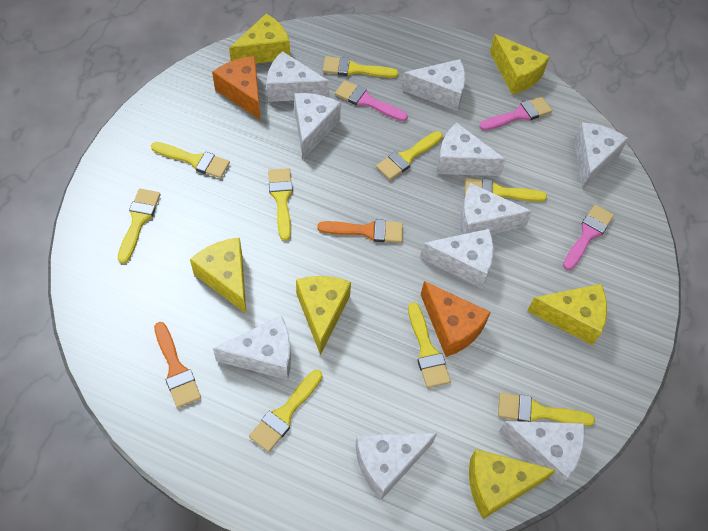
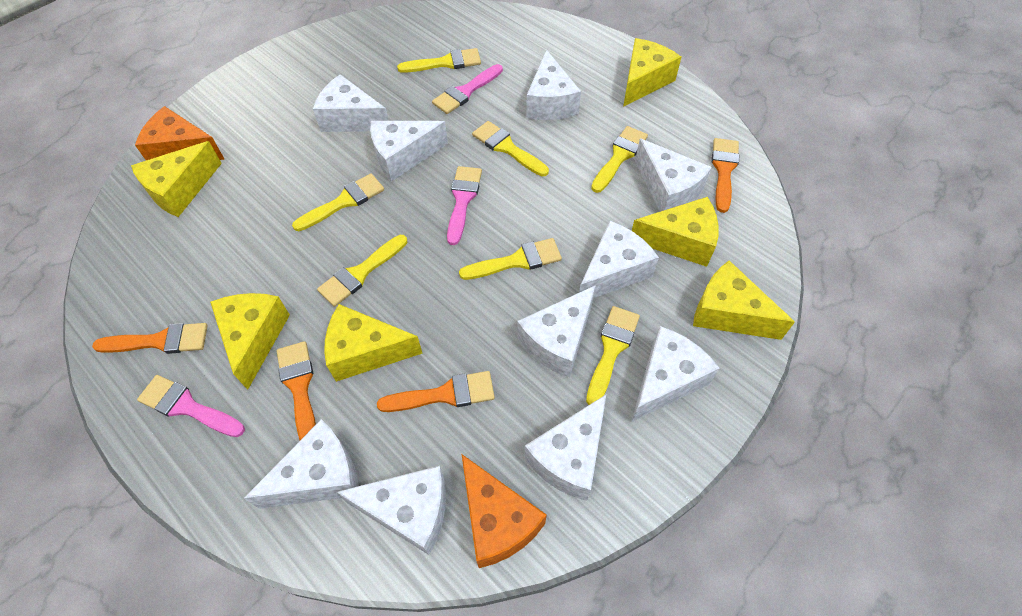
orange brush: 2 -> 4
yellow brush: 9 -> 7

